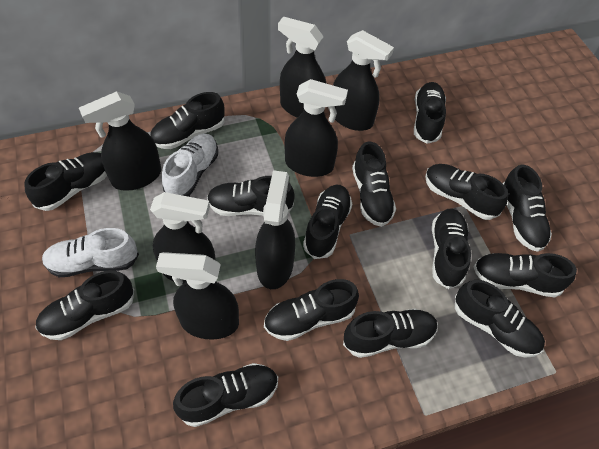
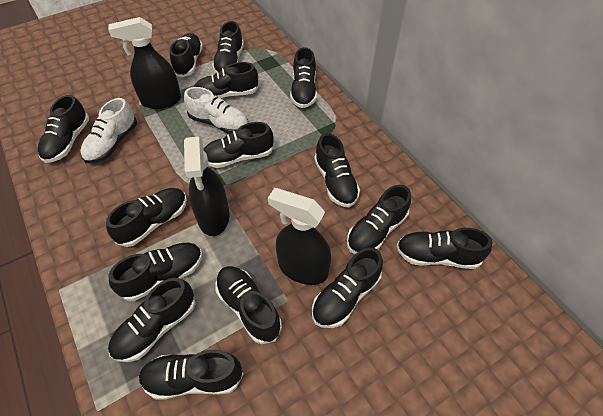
black spray bottle: 7 -> 3

